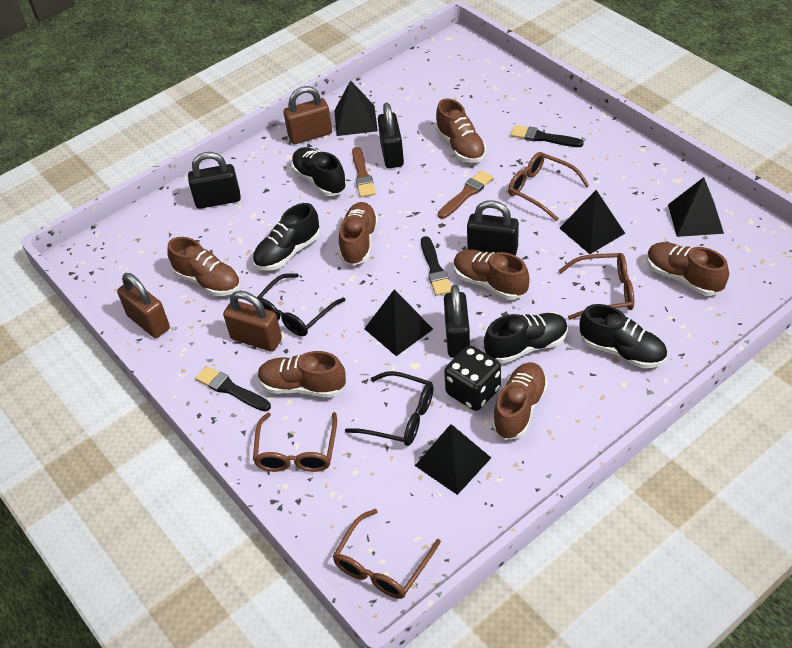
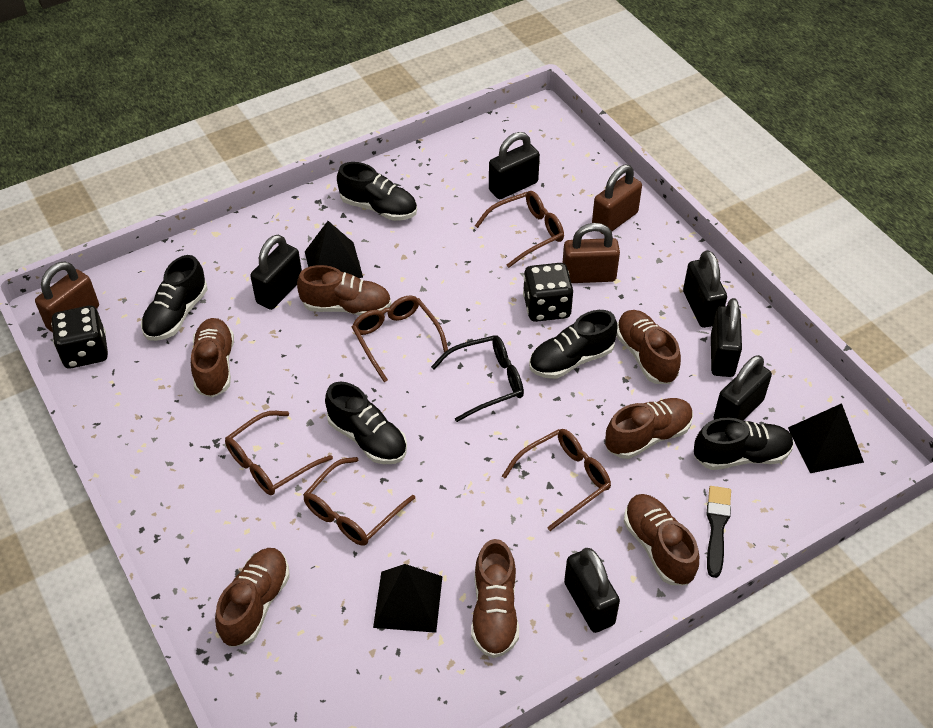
black brush: 3 -> 1
black dice: 1 -> 2
black glasses: 2 -> 1
black padlock: 4 -> 6
black pyramid: 5 -> 3
black shoe: 4 -> 5
brown brush: 2 -> 0
brown glasses: 4 -> 5

